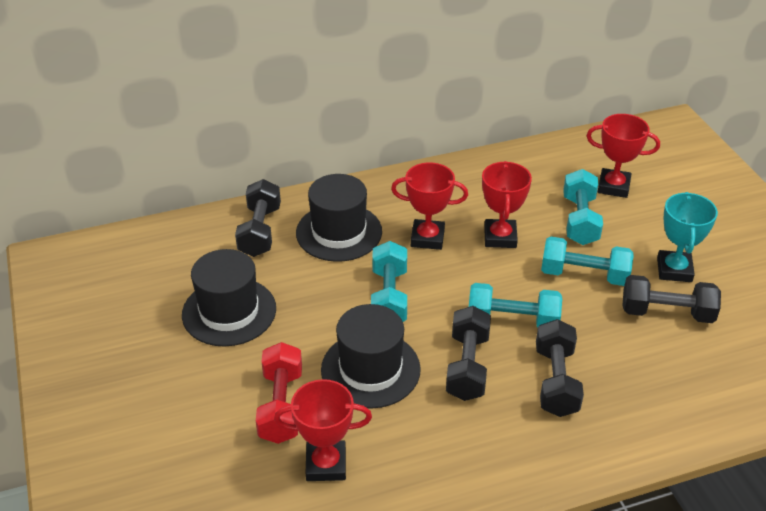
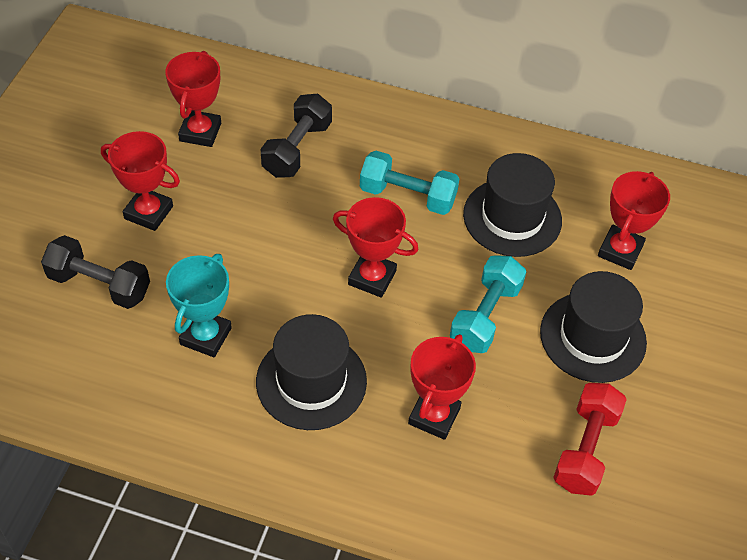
black dumbbell: 4 -> 2
red trophy: 4 -> 5
turquoise dumbbell: 4 -> 2

